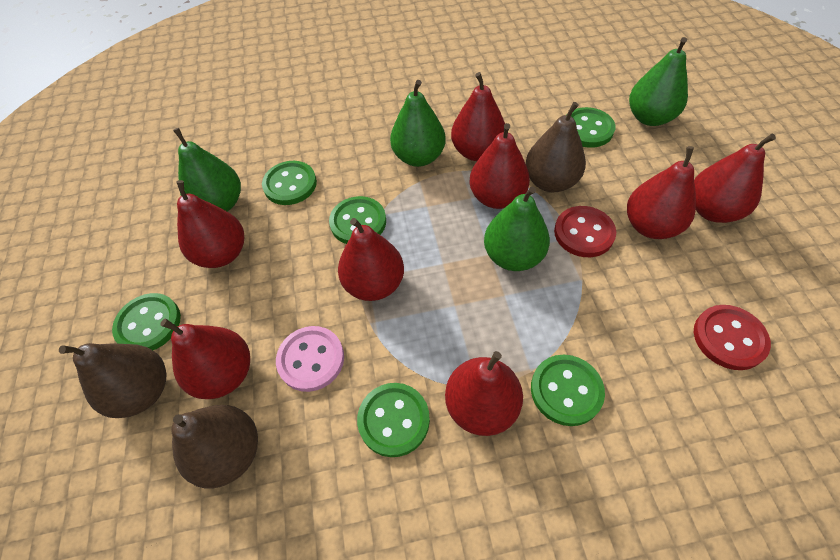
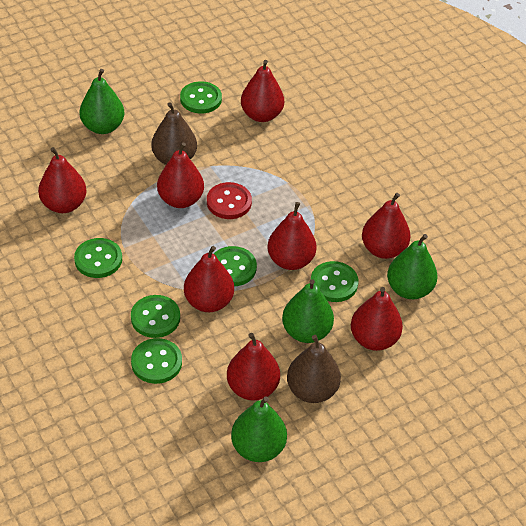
brown pear: 3 -> 2
pink button: 1 -> 0
red button: 2 -> 1

